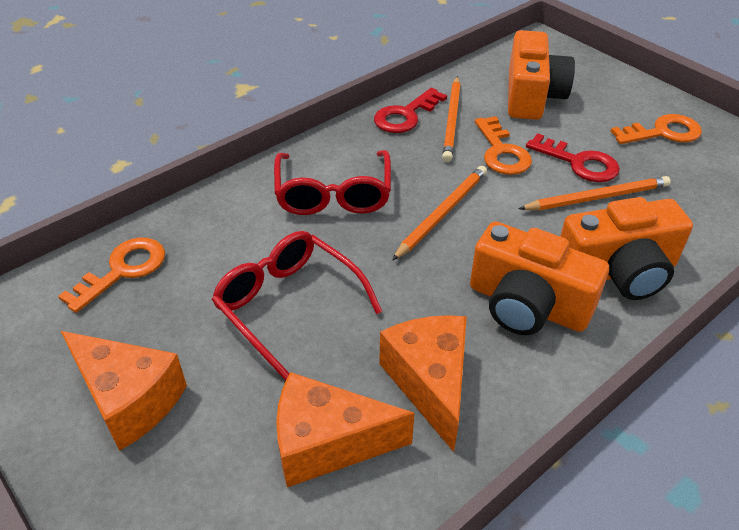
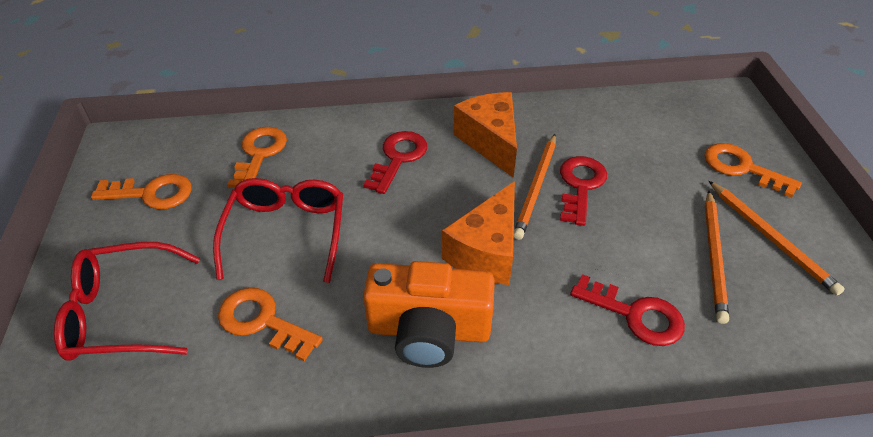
orange camera: 3 -> 1
orange cheese: 3 -> 2
orange key: 3 -> 4
red key: 2 -> 3

